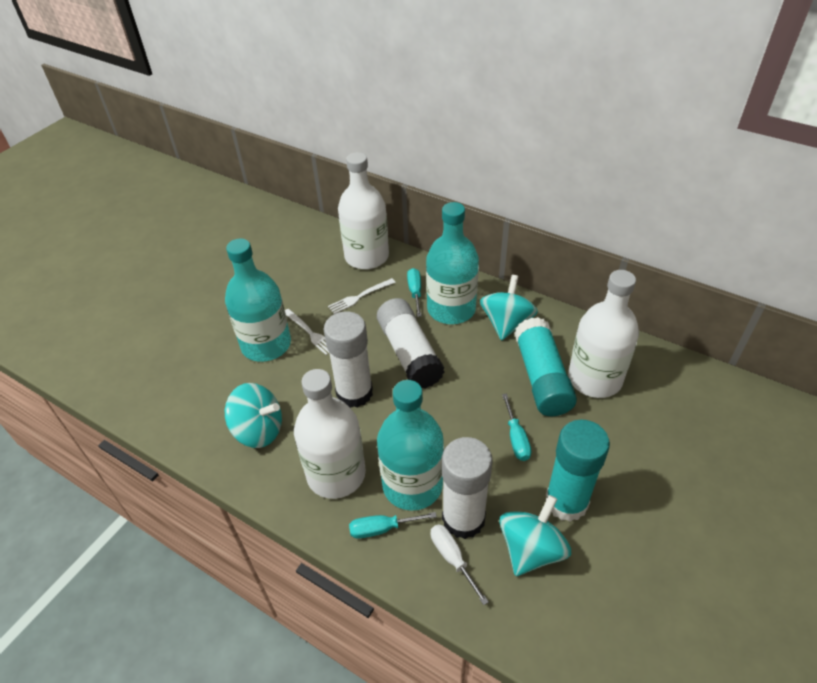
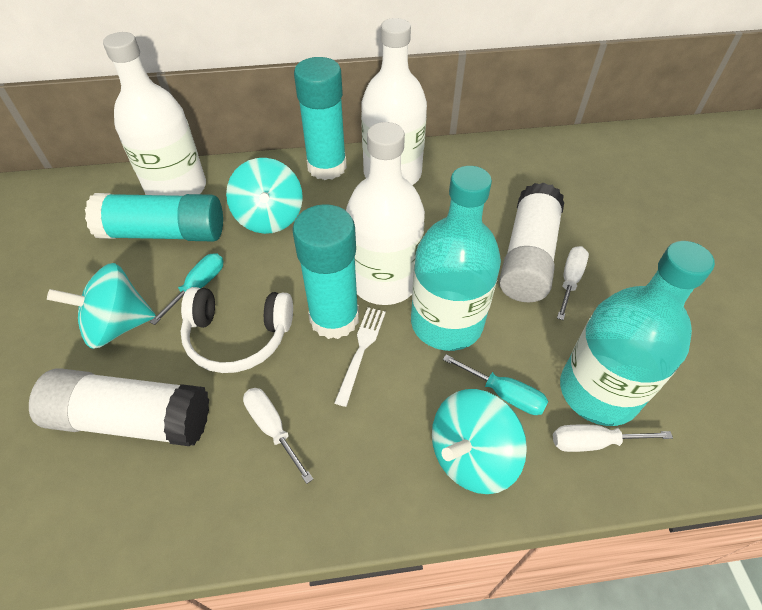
turquoise bottle: 3 -> 2
turquoise glue stick: 2 -> 3
turquoise screwdriver: 3 -> 2
white fork: 2 -> 1
white glue stick: 3 -> 2
white headphones: 0 -> 1
white screwdriver: 1 -> 3

